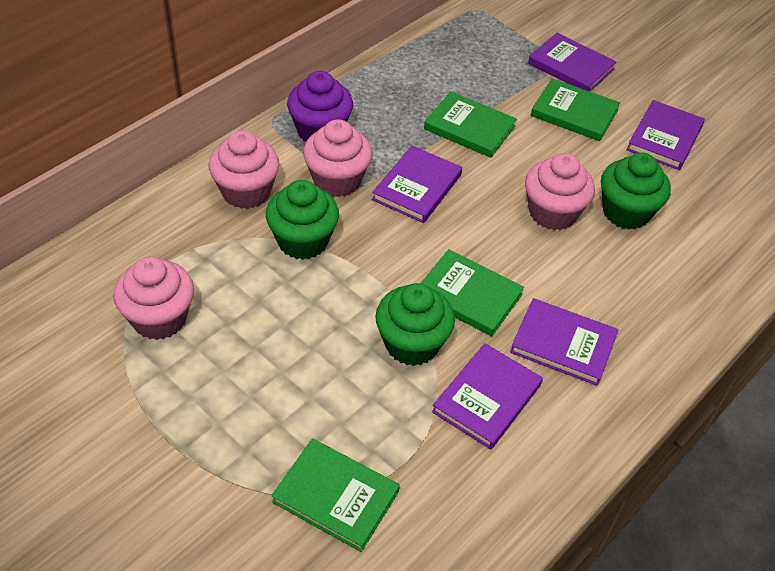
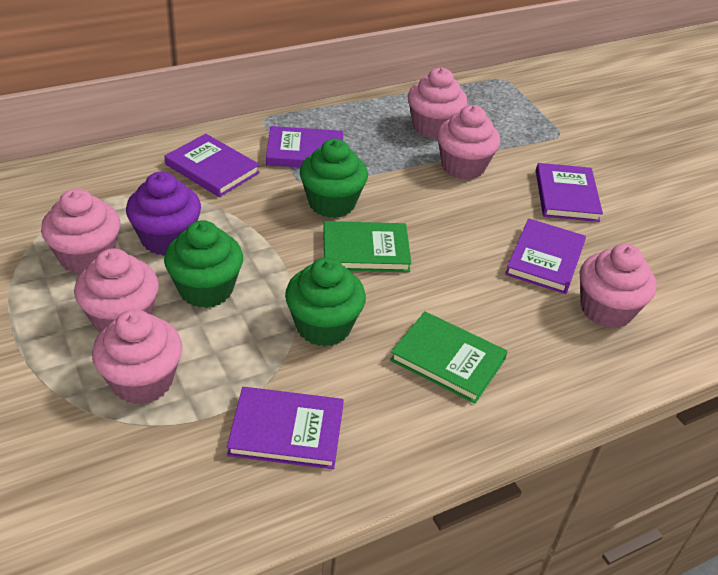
green book: 4 -> 2
pink cupcake: 4 -> 6

